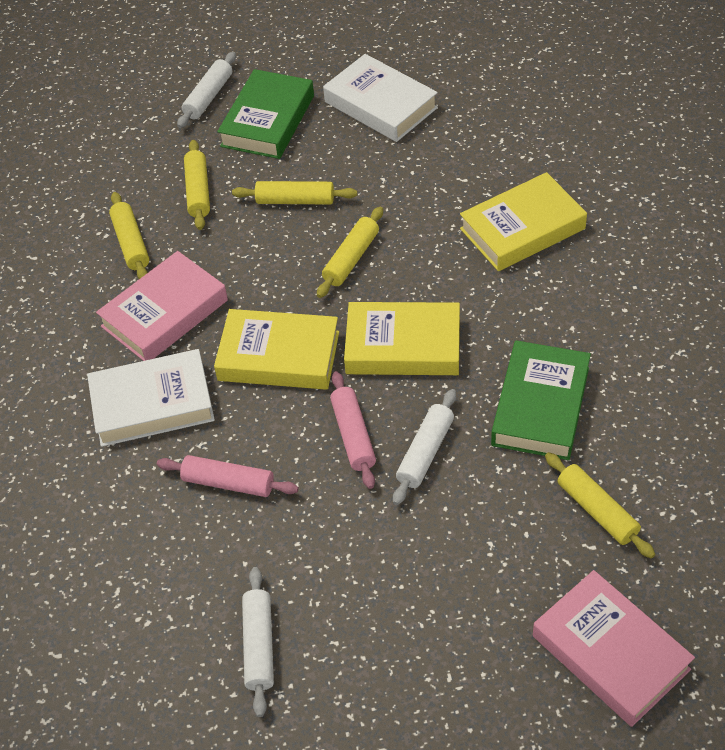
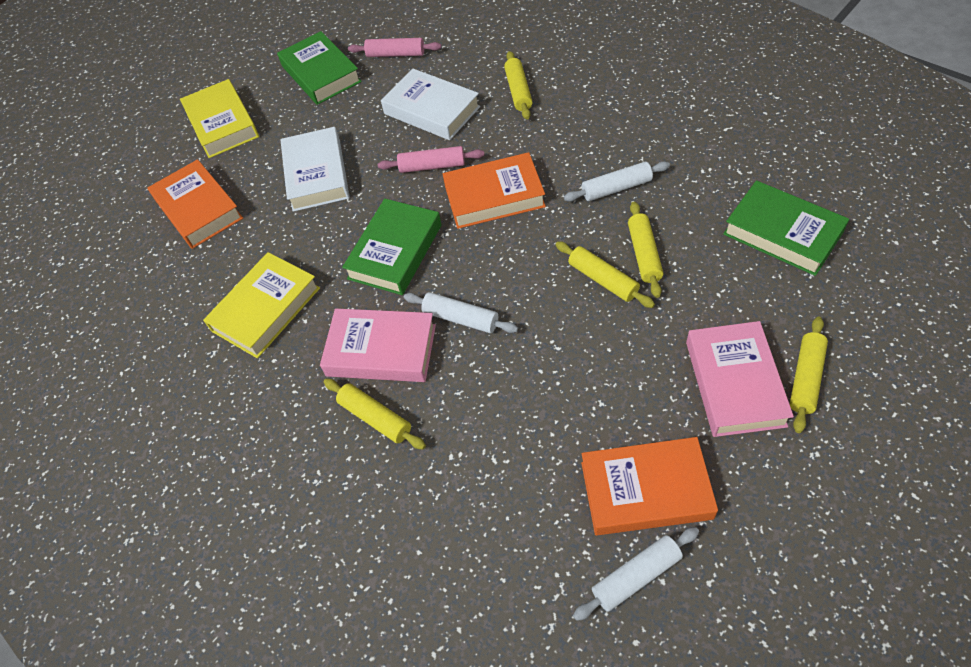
green book: 2 -> 3
orange book: 0 -> 3
yellow book: 3 -> 2

